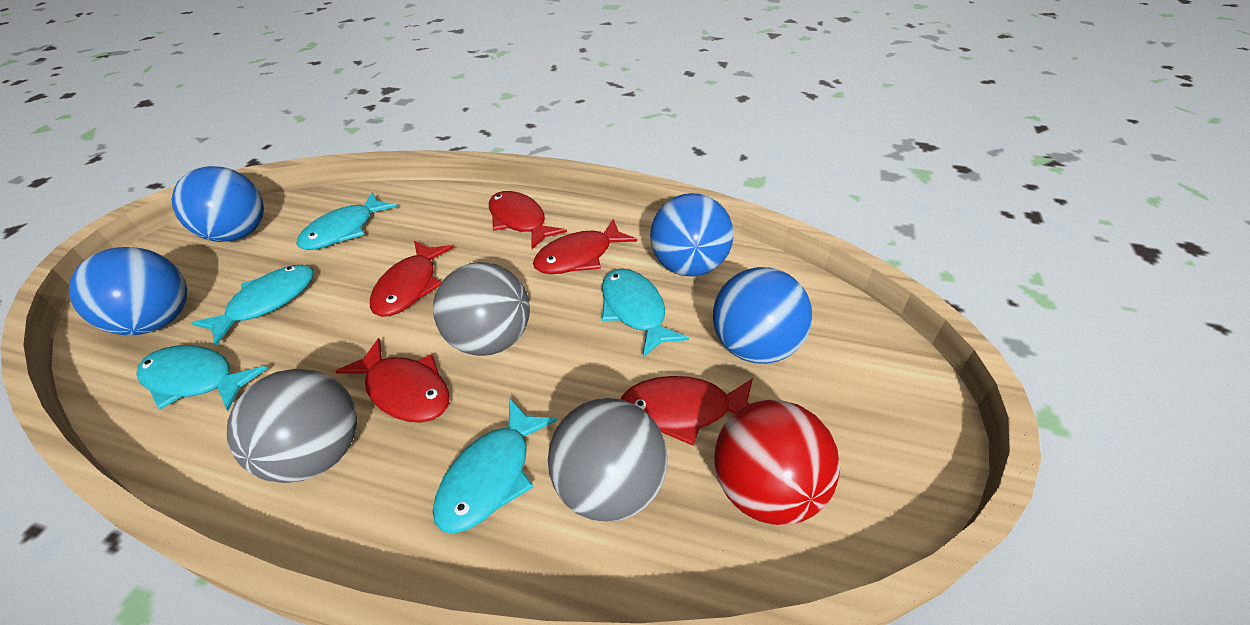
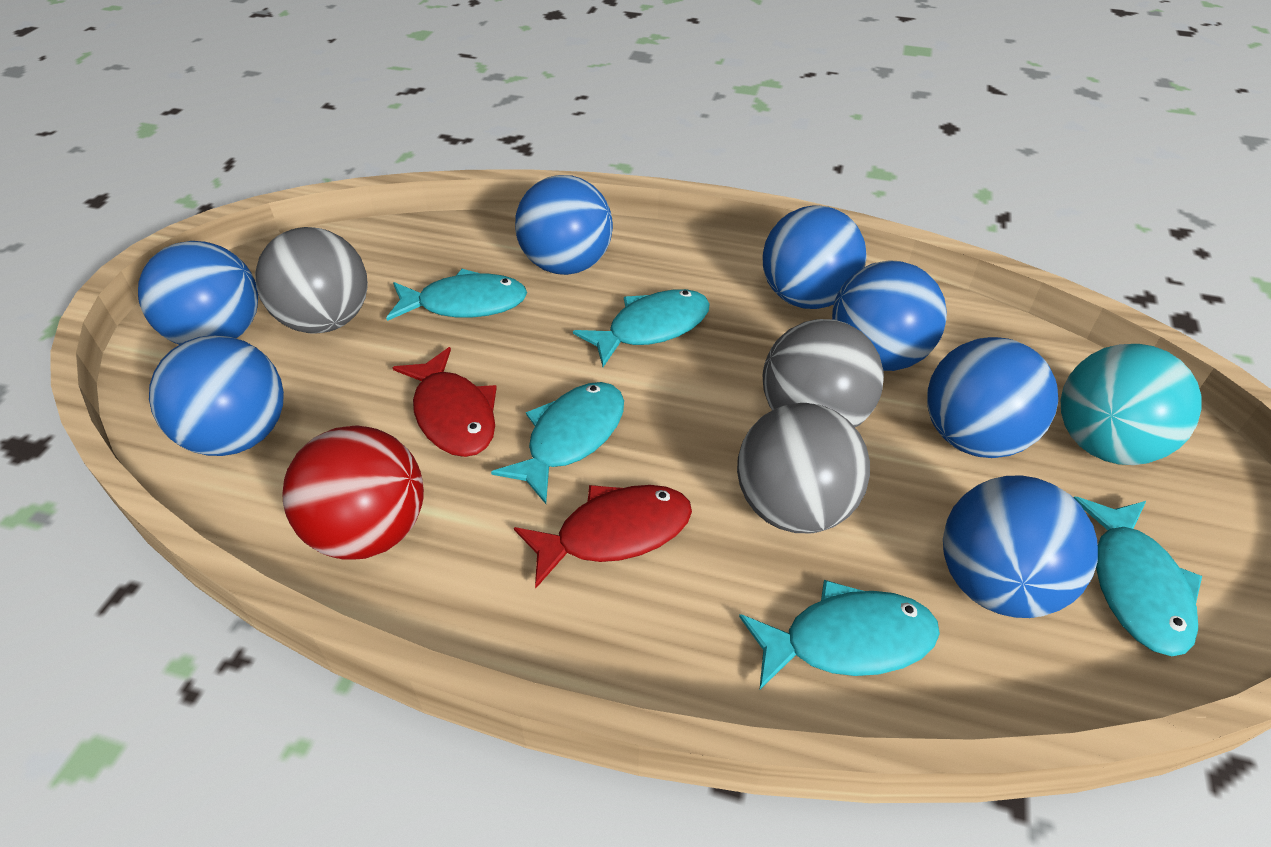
blue ball: 4 -> 7
red fish: 5 -> 2
turquoise ball: 0 -> 1

